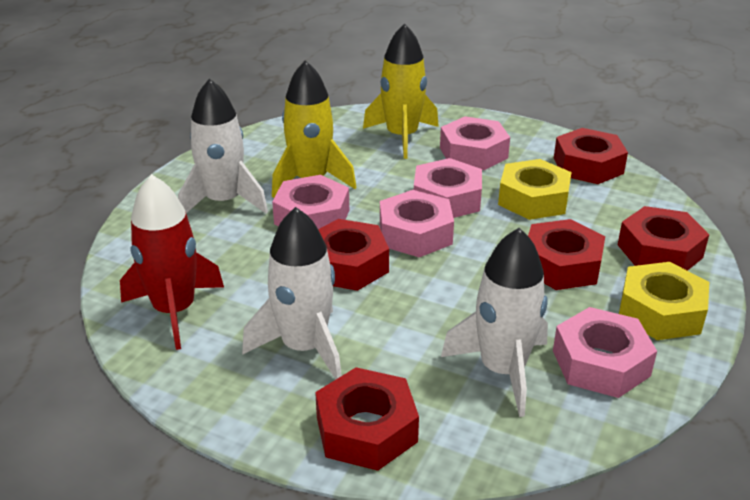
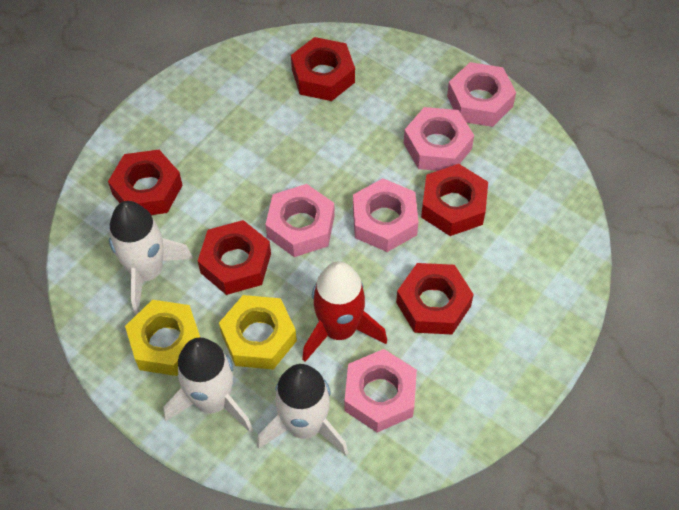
yellow rocket: 2 -> 0

